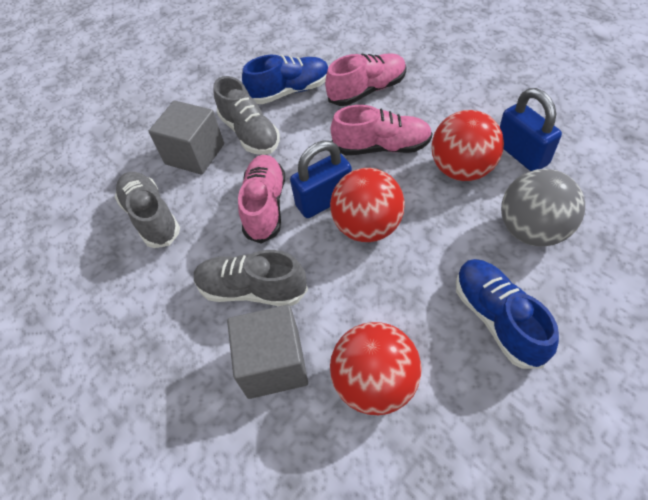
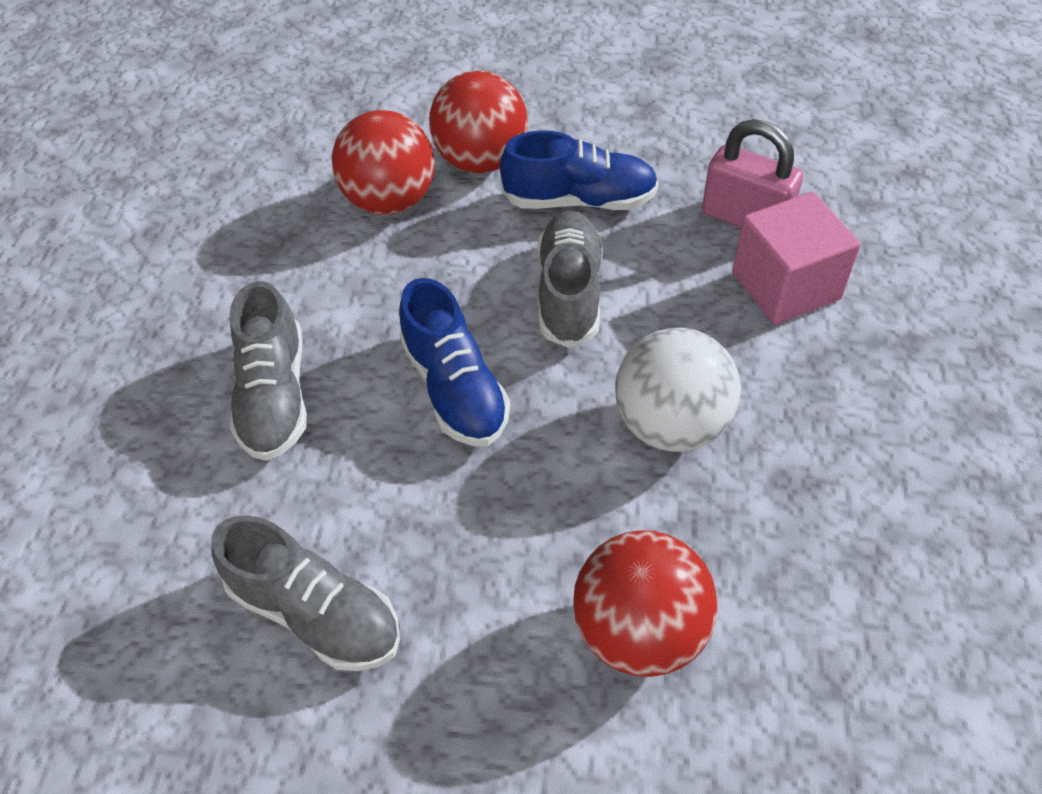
blue padlock: 2 -> 0
grey ball: 1 -> 0
grey cube: 2 -> 0
pink cube: 0 -> 1
pink padlock: 0 -> 1
pink shoe: 3 -> 0
white ball: 0 -> 1

